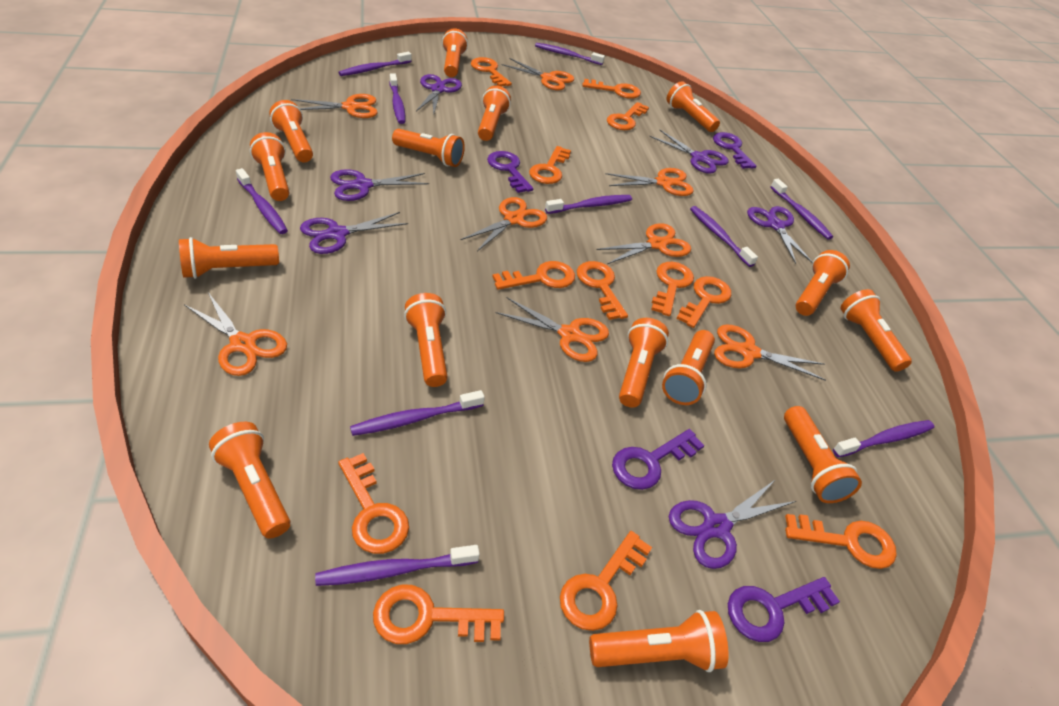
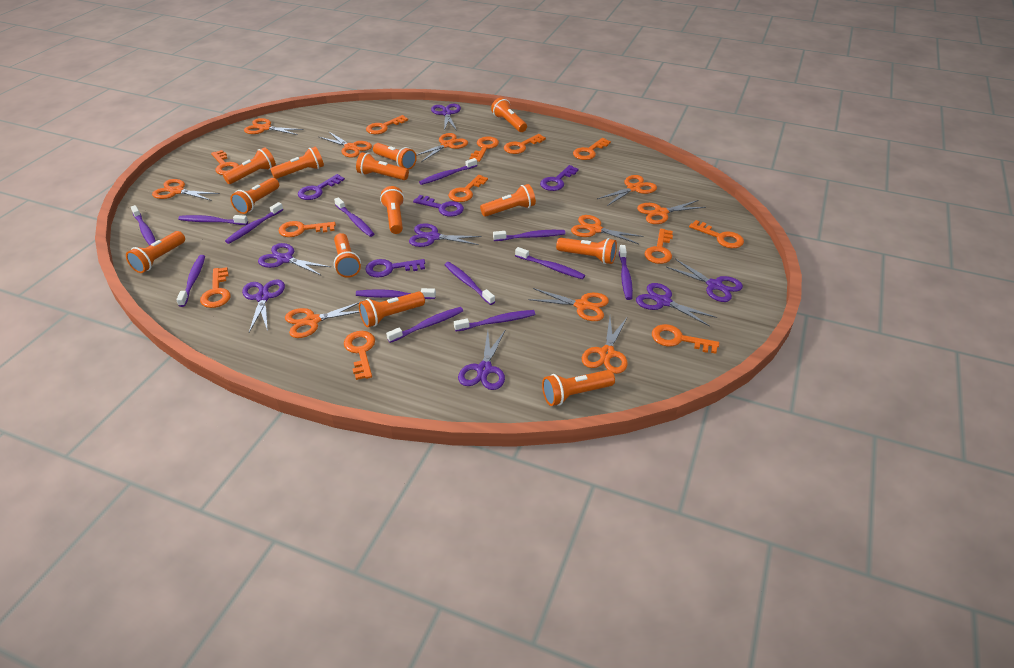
orange flashlight: 15 -> 13
orange scissors: 8 -> 10
purple scissors: 6 -> 7
purple toothbrush: 10 -> 13

